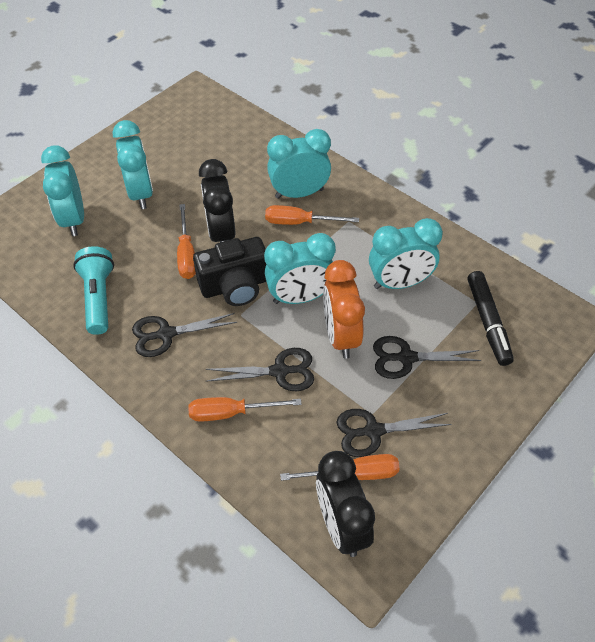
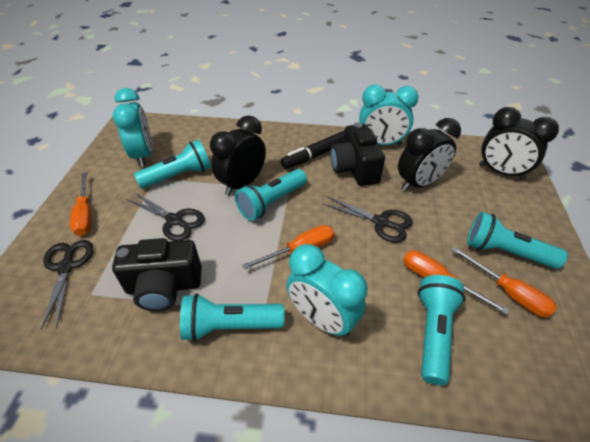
black camera: 1 -> 2
black clock: 2 -> 3
black scissors: 4 -> 3
orange clock: 1 -> 0
turquoise clock: 5 -> 3
turquoise flashlight: 1 -> 5

